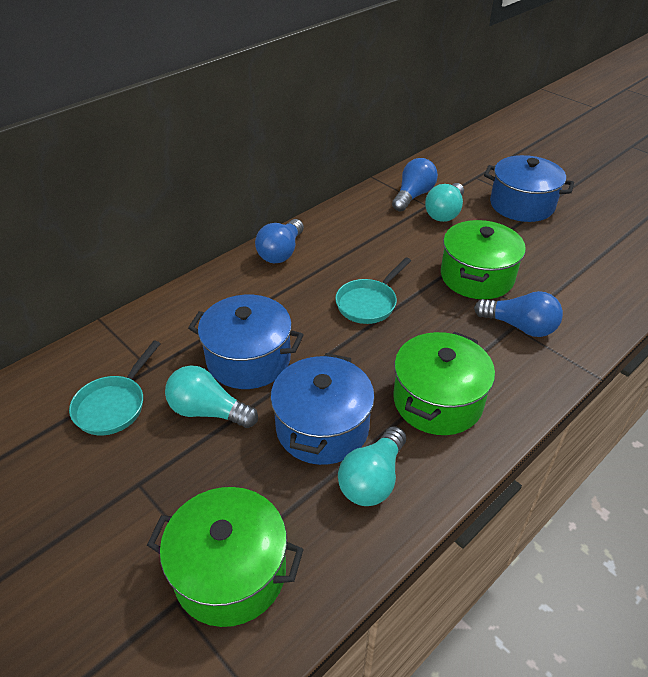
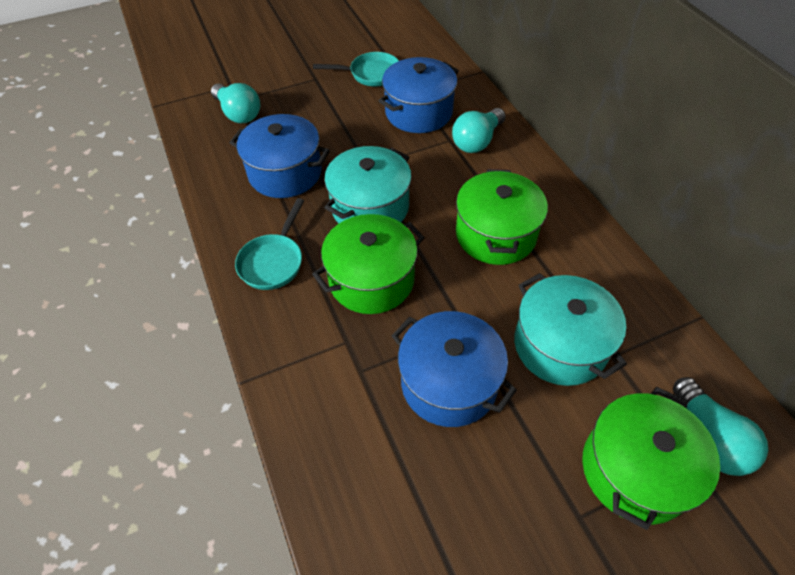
blue light bulb: 3 -> 0
turquoise pot: 0 -> 2

